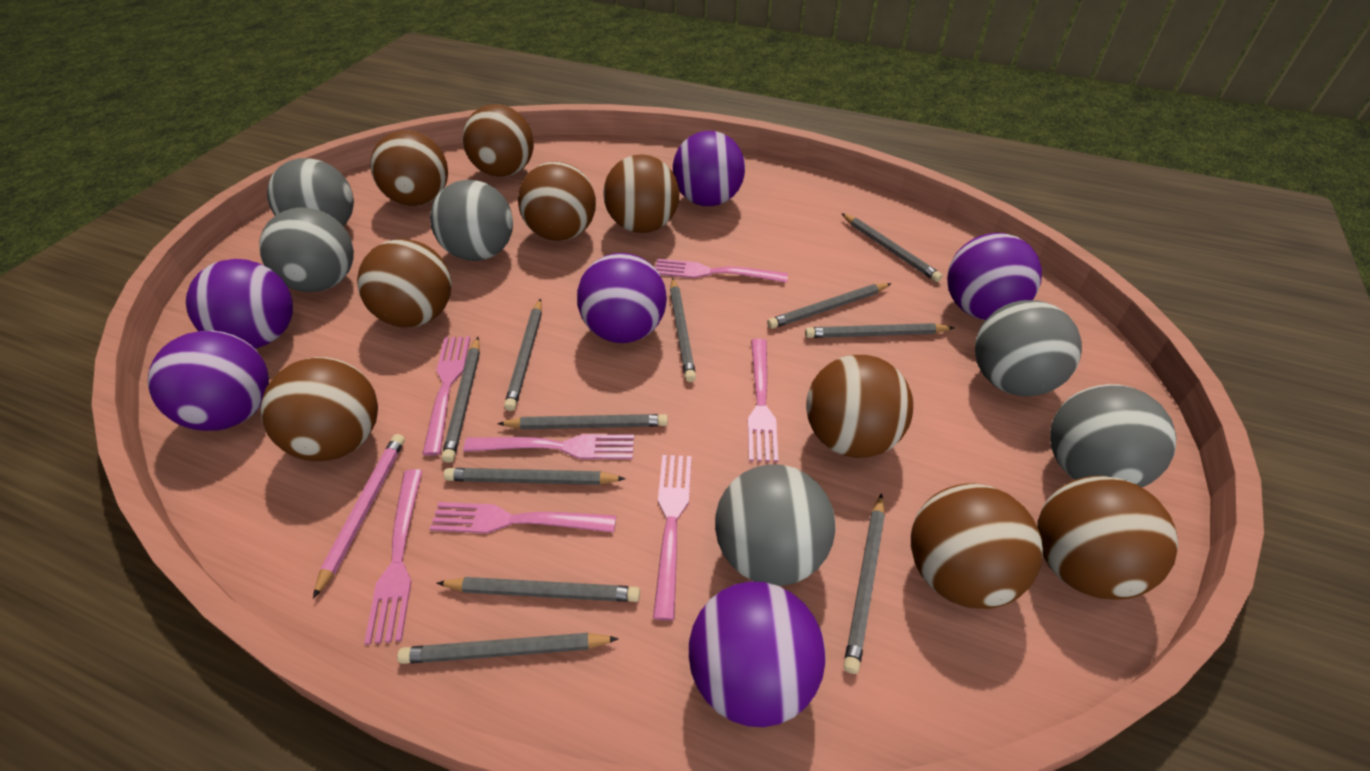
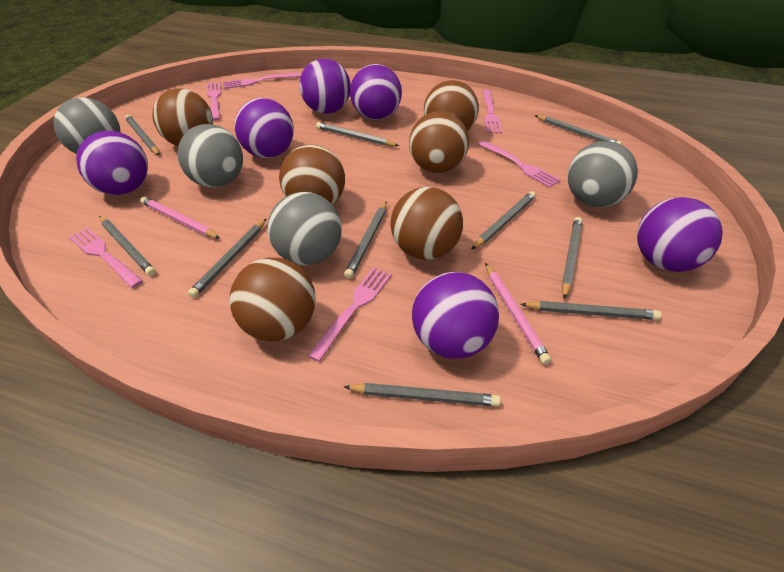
brown ball: 9 -> 6
grey ball: 6 -> 4
grey pencil: 11 -> 10
pink fork: 7 -> 6
pink pencil: 1 -> 2

